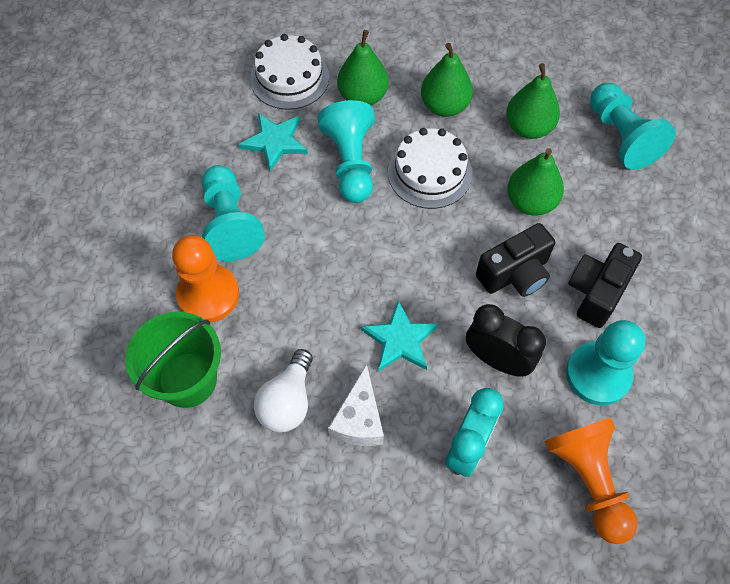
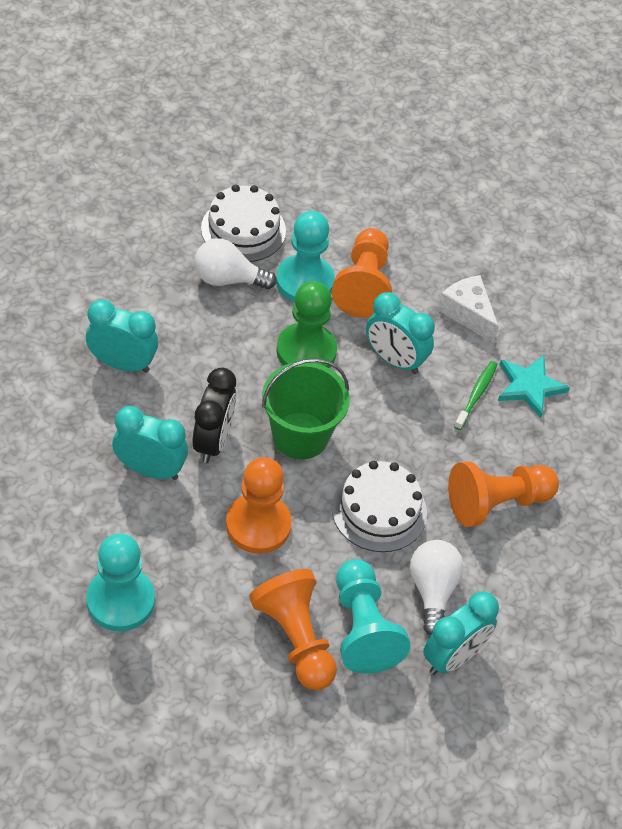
black camera: 2 -> 0
green pawn: 0 -> 1
green pear: 4 -> 0
green toothbrush: 0 -> 1
orange pawn: 2 -> 4
turquoise clock: 1 -> 4
turquoise pawn: 4 -> 3
turquoise star: 2 -> 1
white light bulb: 1 -> 2

